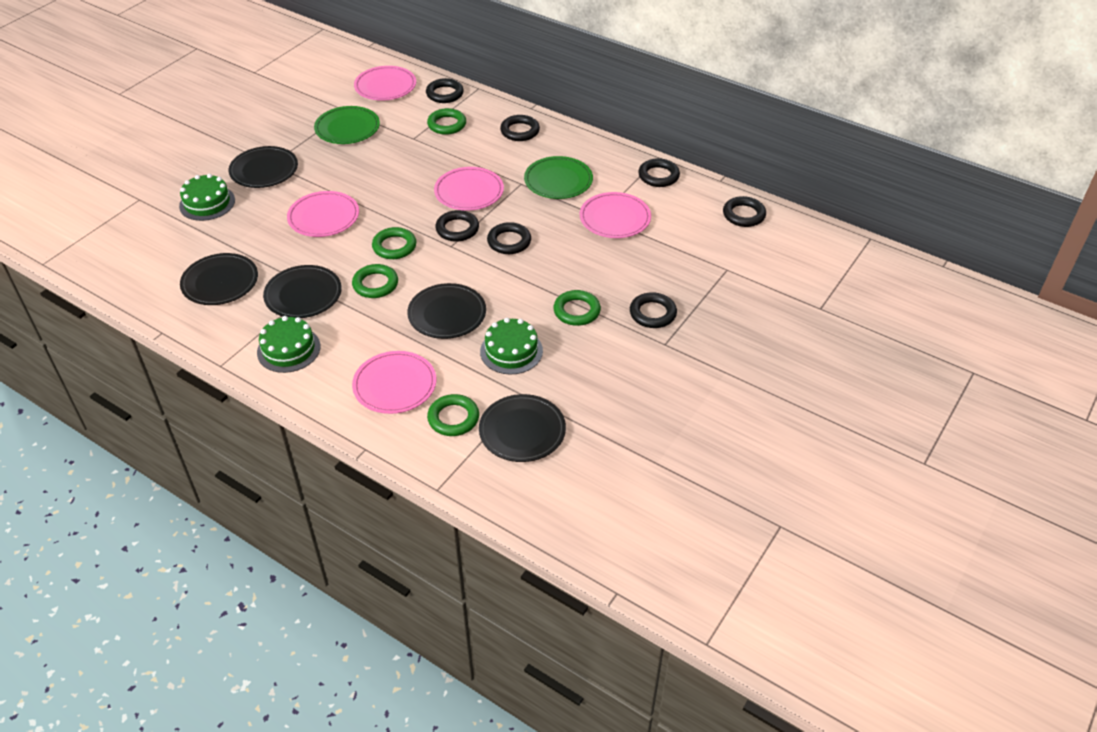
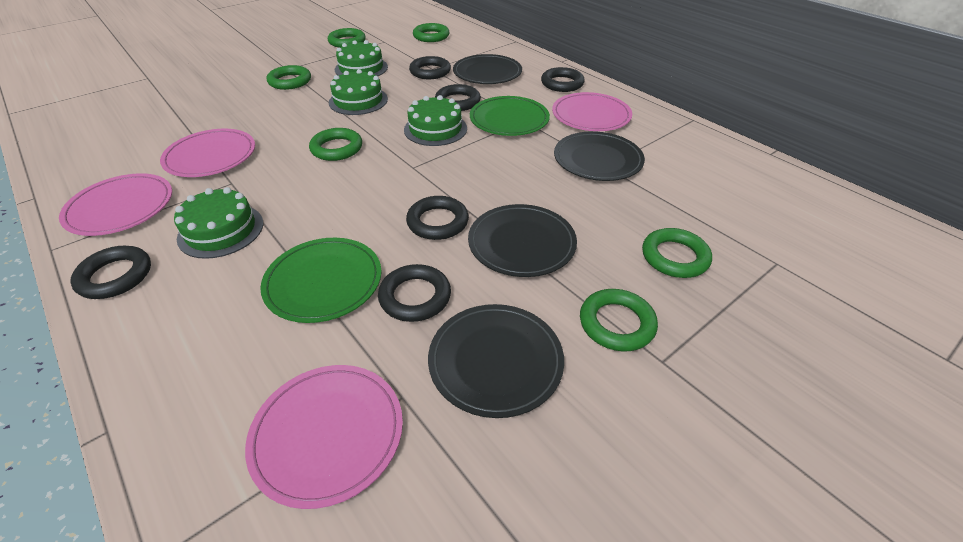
black plate: 5 -> 4
black ring: 7 -> 6
green cake: 3 -> 4
green ring: 5 -> 6
pink plate: 5 -> 4

